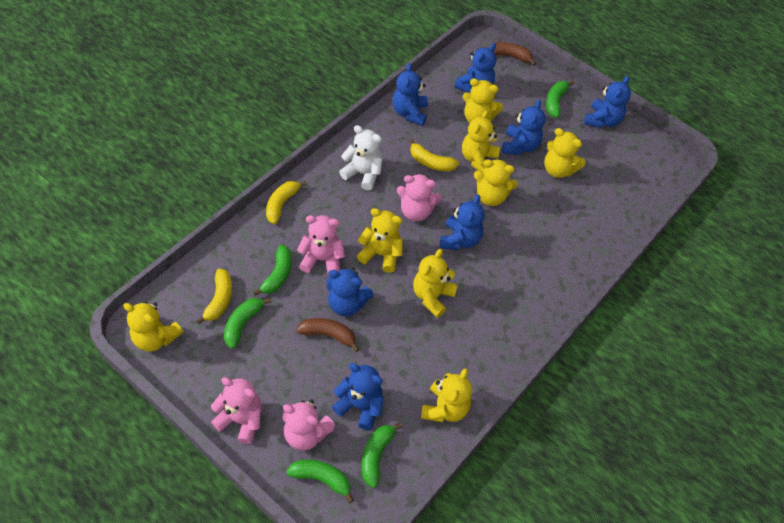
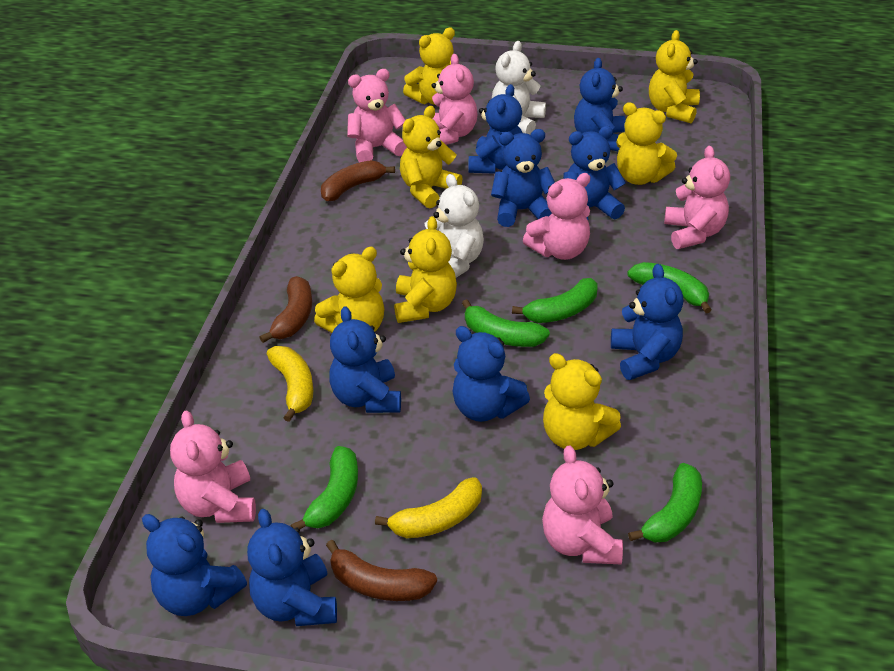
blue teddy bear: 7 -> 9
brown banana: 2 -> 3
pink teddy bear: 4 -> 6
white teddy bear: 1 -> 2
yellow banana: 3 -> 2
yellow teddy bear: 8 -> 7

